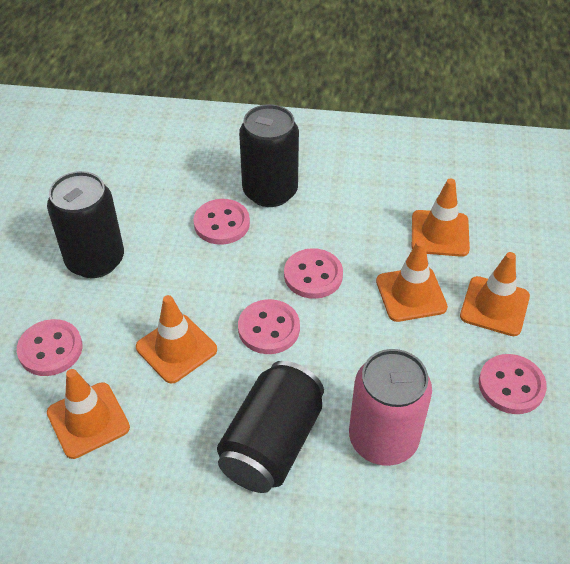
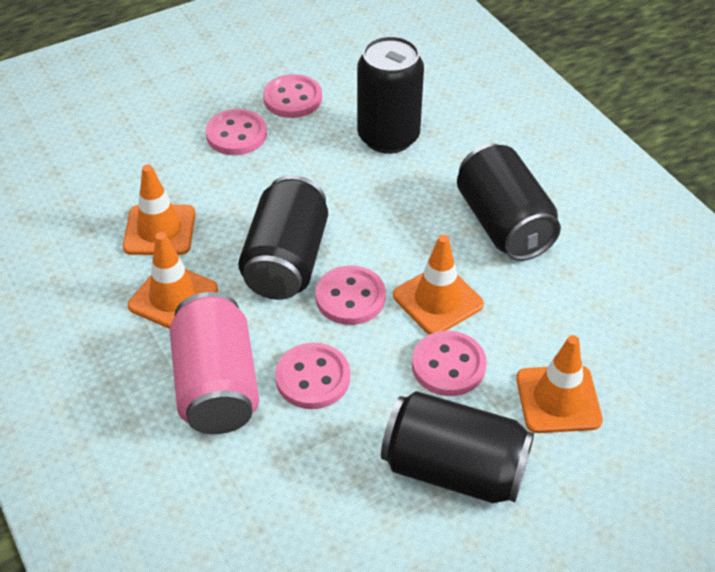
black can: 3 -> 4
orange traffic cone: 5 -> 4

